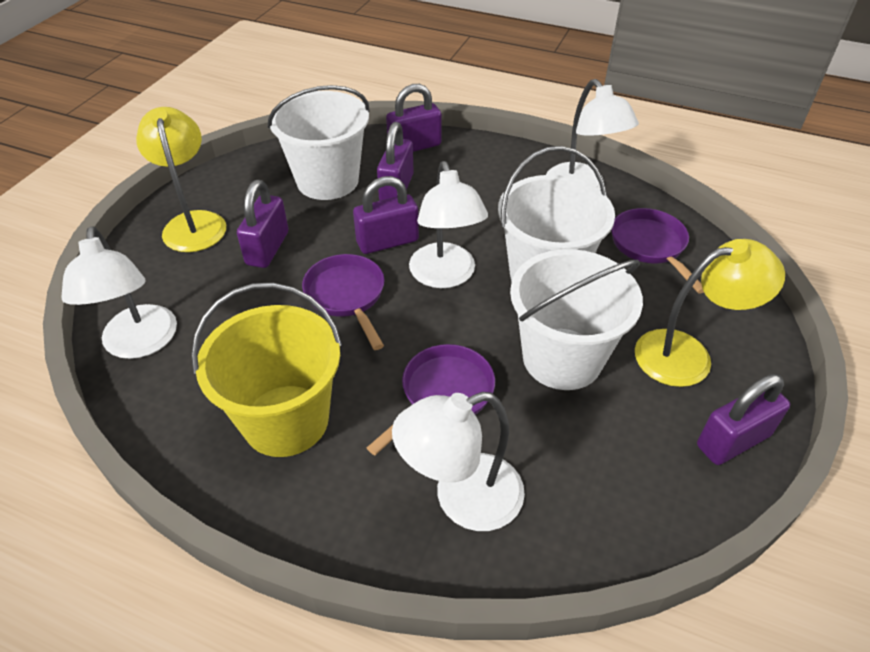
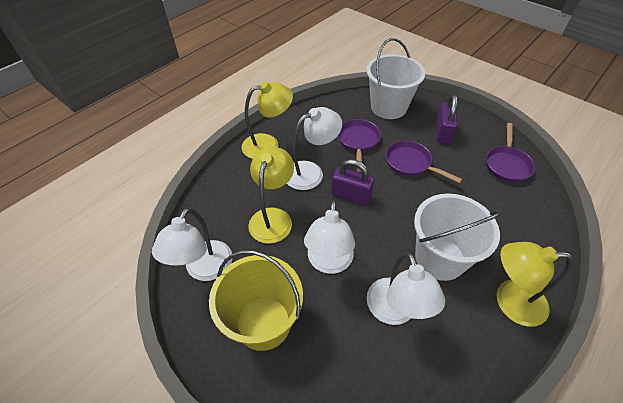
purple padlock: 5 -> 2
white bucket: 3 -> 2
yellow lamp: 2 -> 3

